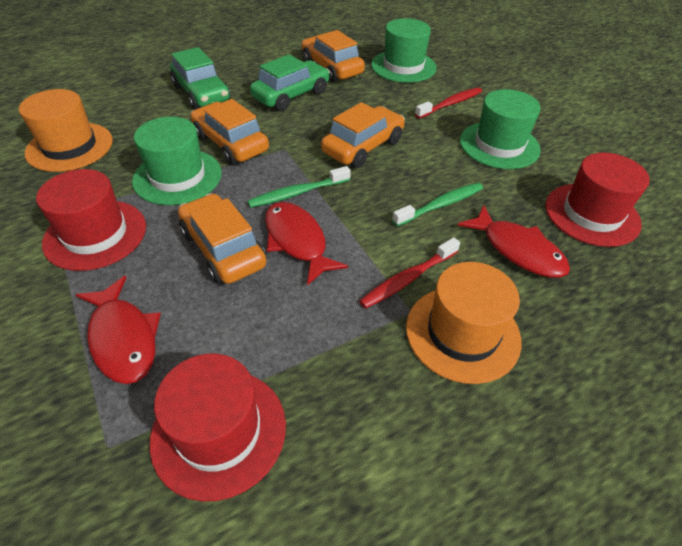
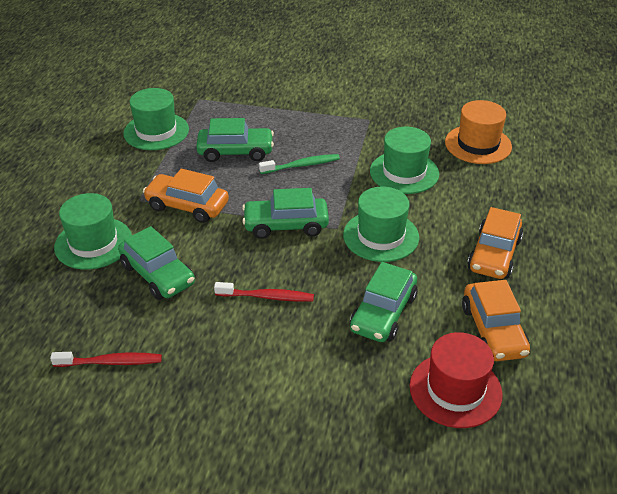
green car: 2 -> 4
green hat: 3 -> 4
green toothbrush: 2 -> 1
orange car: 4 -> 3
orange hat: 2 -> 1
red fish: 3 -> 0
red hat: 3 -> 1

